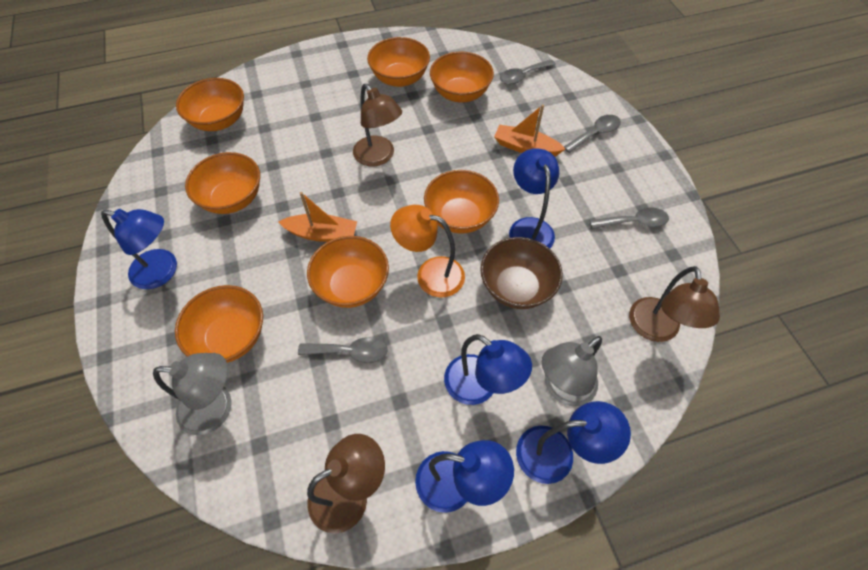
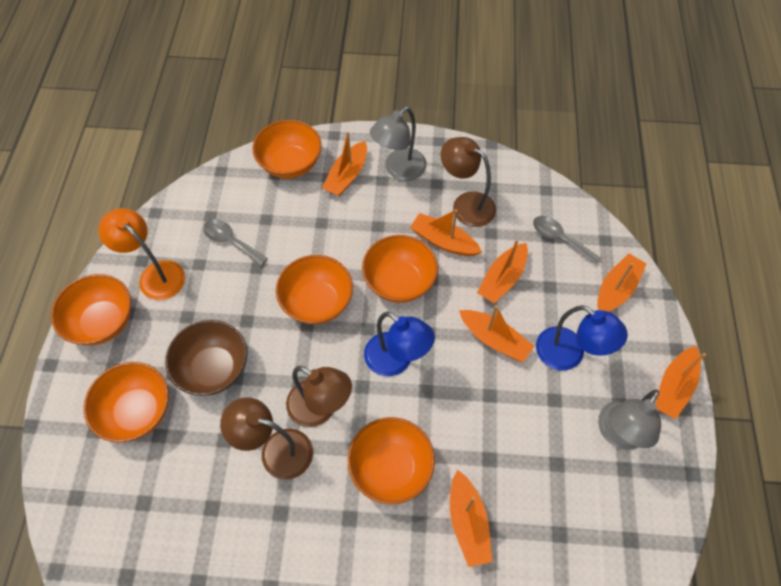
blue lamp: 5 -> 2
grey spoon: 4 -> 2
orange boat: 2 -> 7
orange bowl: 7 -> 6

